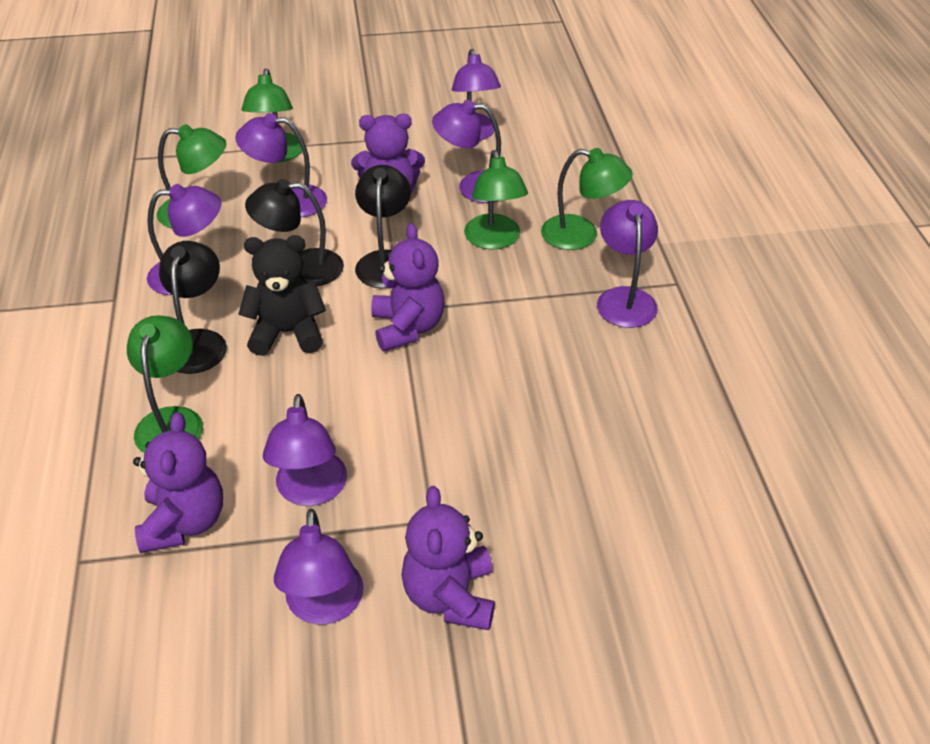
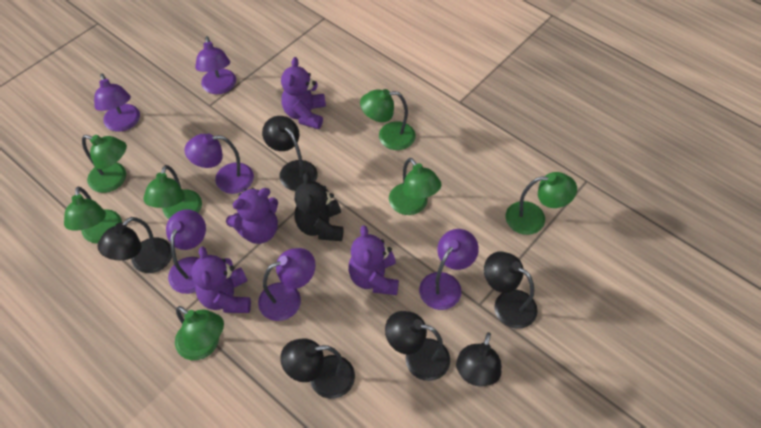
black lamp: 3 -> 6
green lamp: 5 -> 7
purple lamp: 7 -> 6

